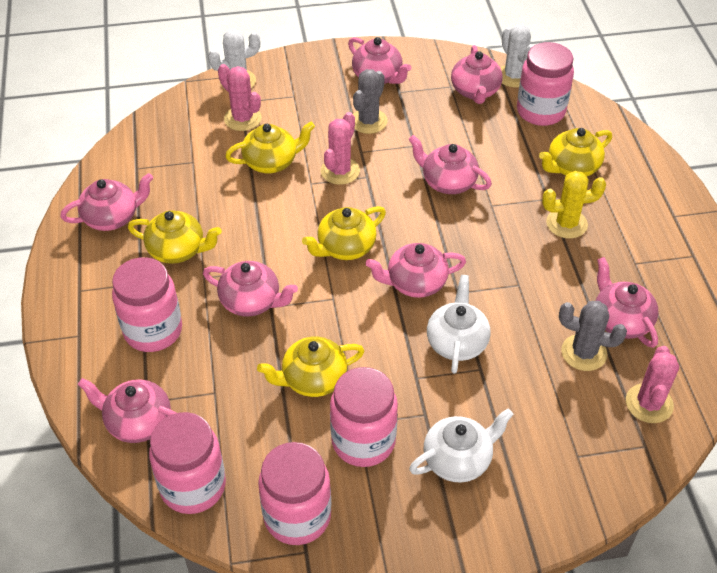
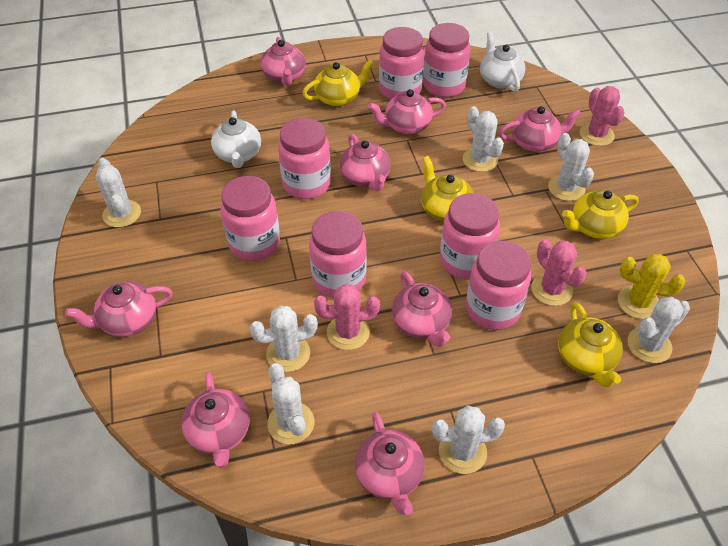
grey cactus: 2 -> 0
pink jar: 5 -> 7
white cactus: 2 -> 7
yellow teapot: 5 -> 4

